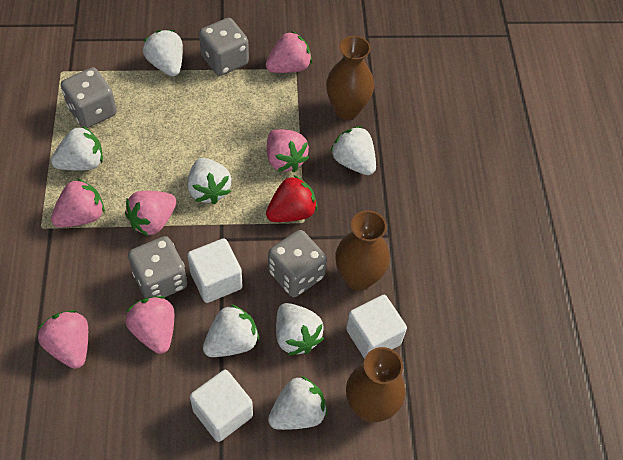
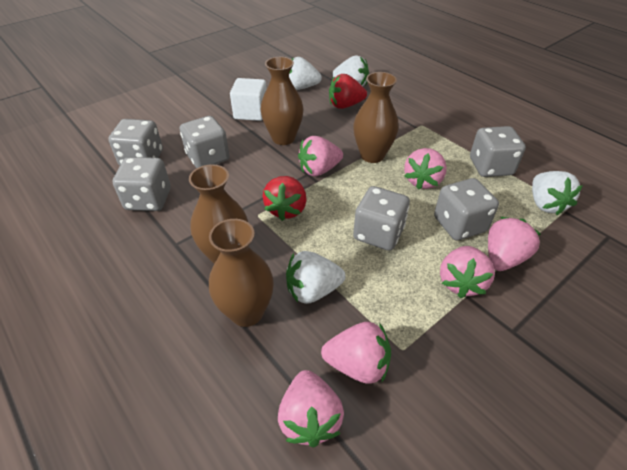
brown vase: 3 -> 4
grey dice: 4 -> 6
red strawberry: 1 -> 2
white cube: 3 -> 1
white strawberry: 7 -> 4

